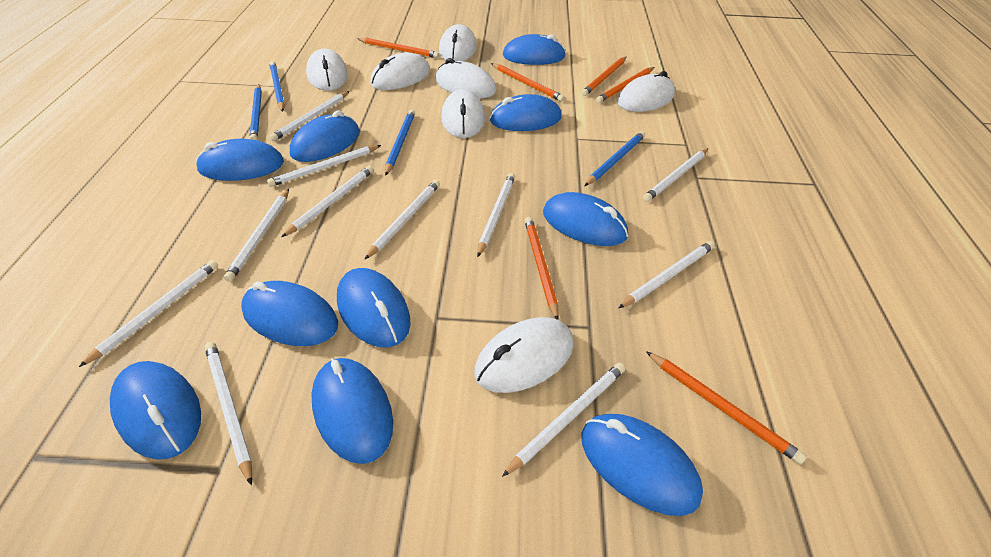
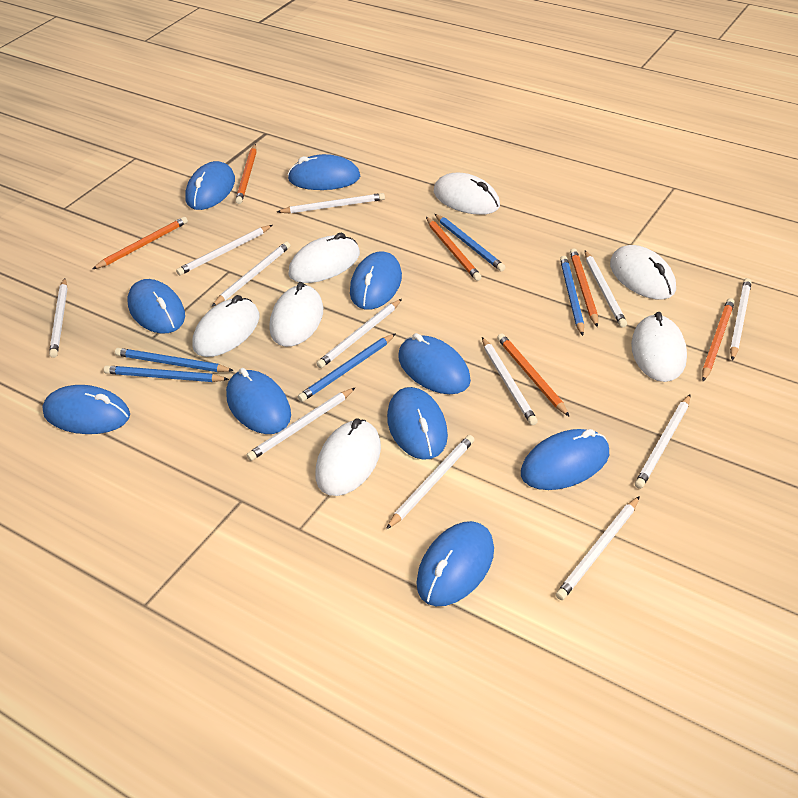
blue pencil: 4 -> 5
white pencil: 11 -> 12

